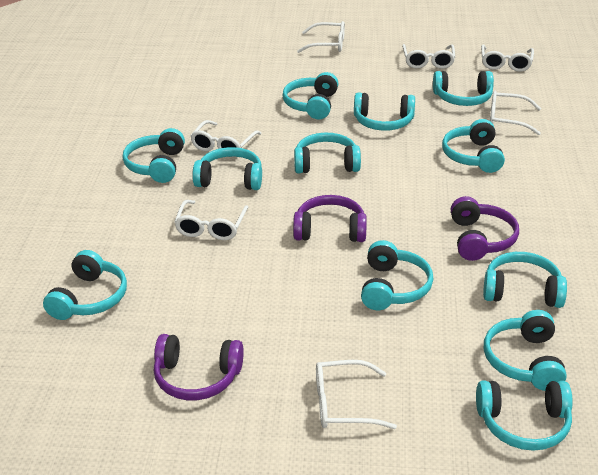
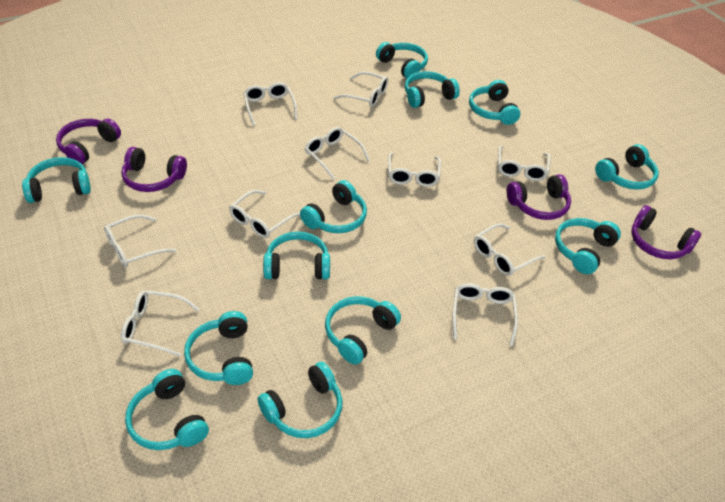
purple headphones: 3 -> 4
white glasses: 7 -> 10

